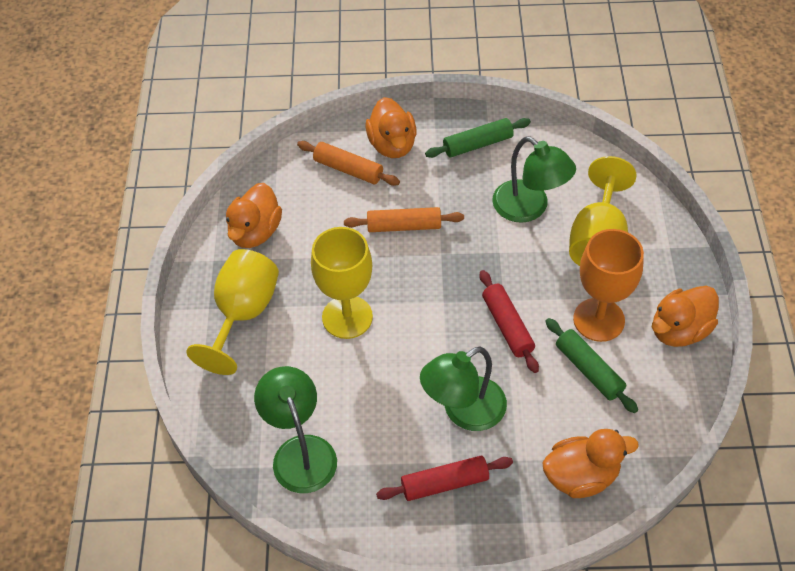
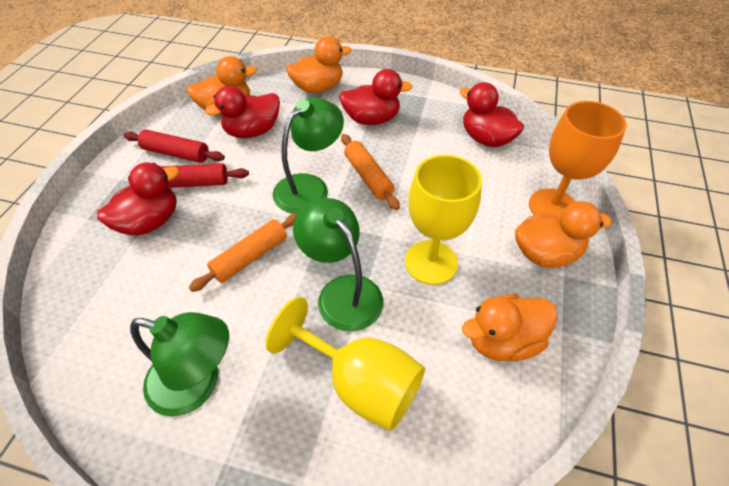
green rolling pin: 2 -> 0
red duck: 0 -> 4
yellow goblet: 3 -> 2

